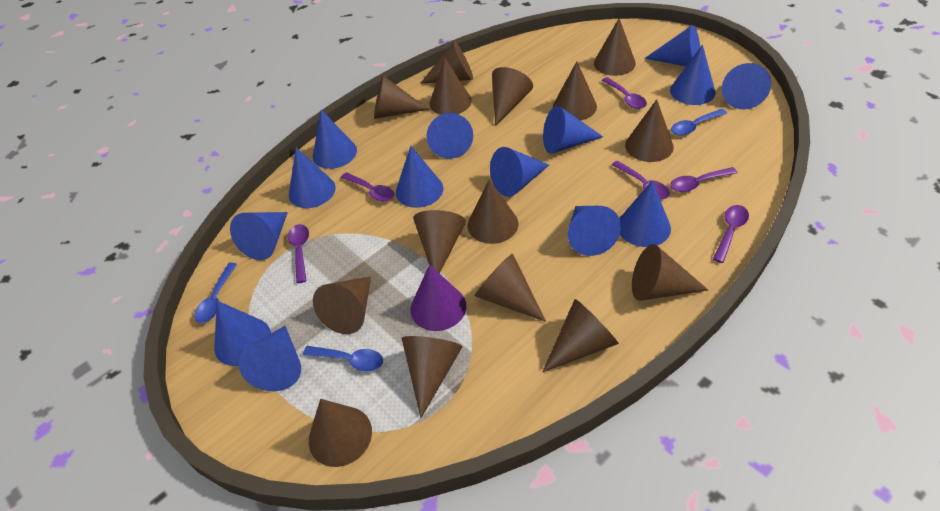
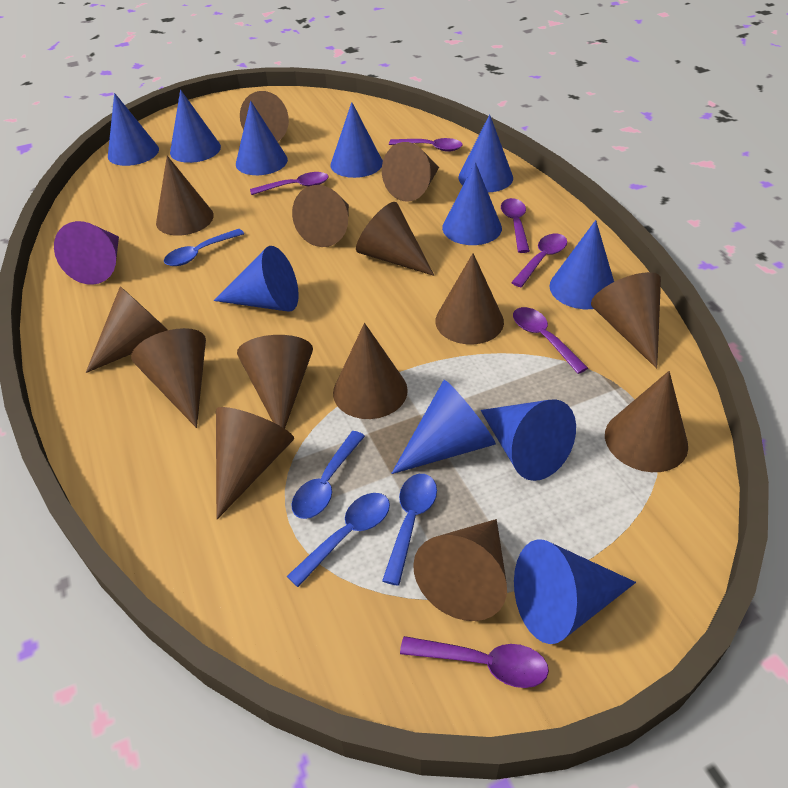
blue cone: 14 -> 11
blue spoon: 3 -> 4
brown cone: 15 -> 14

